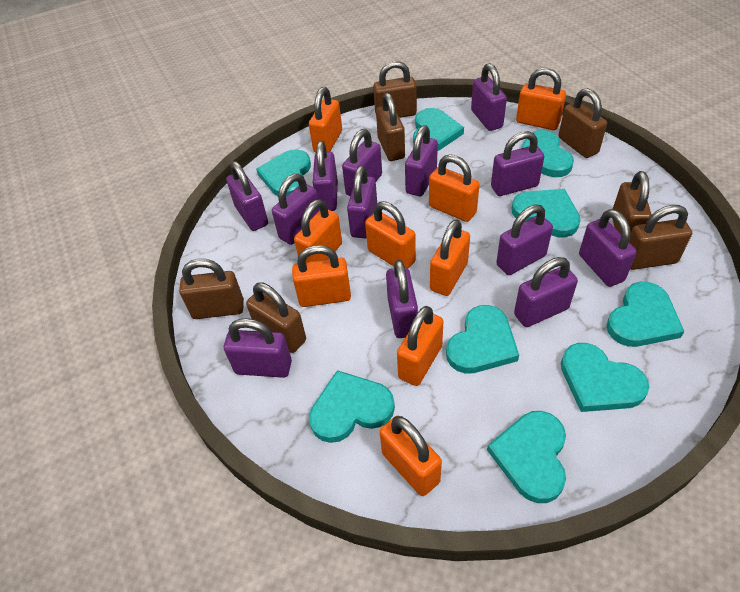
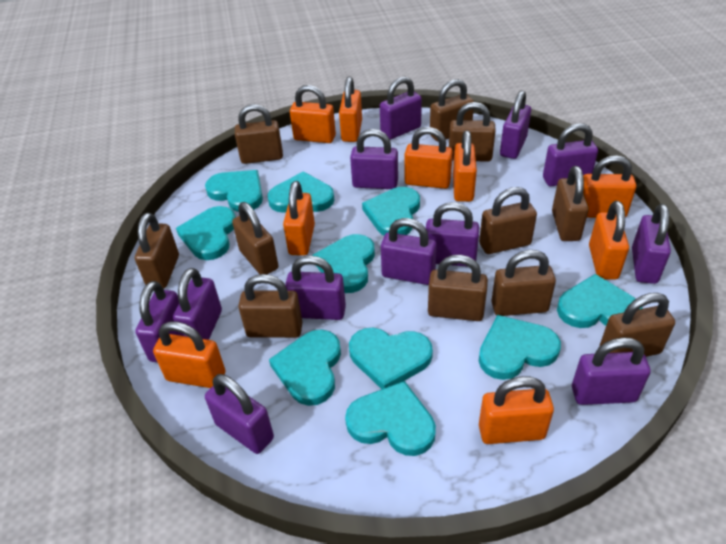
brown padlock: 7 -> 11
purple padlock: 13 -> 12
turquoise heart: 9 -> 10

